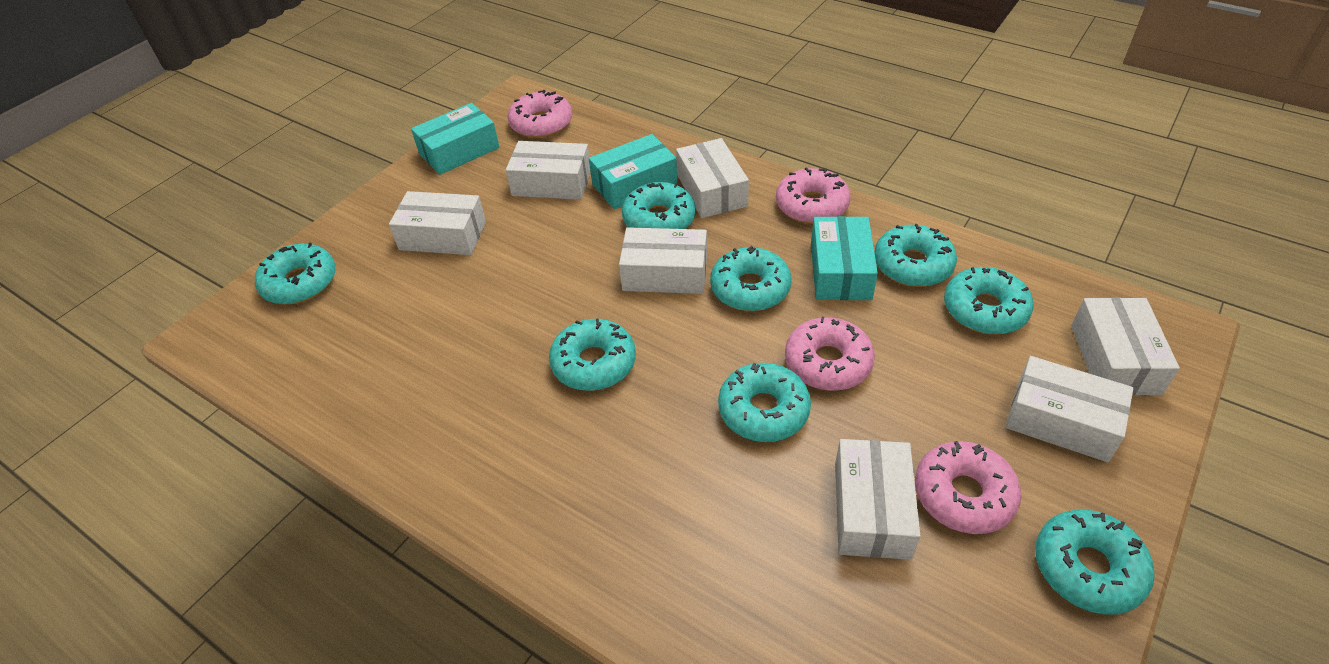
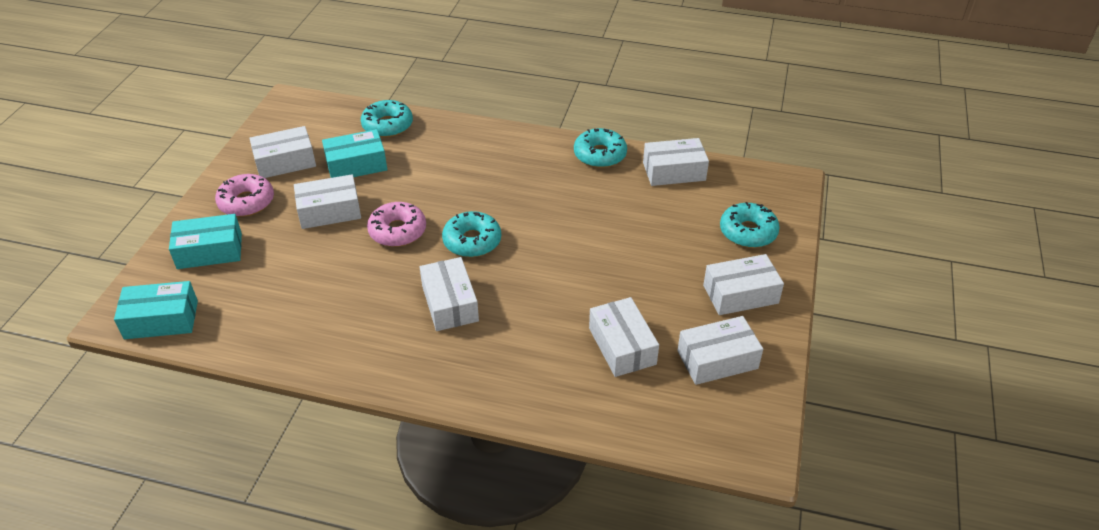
pink donut: 4 -> 2
turquoise donut: 8 -> 4

